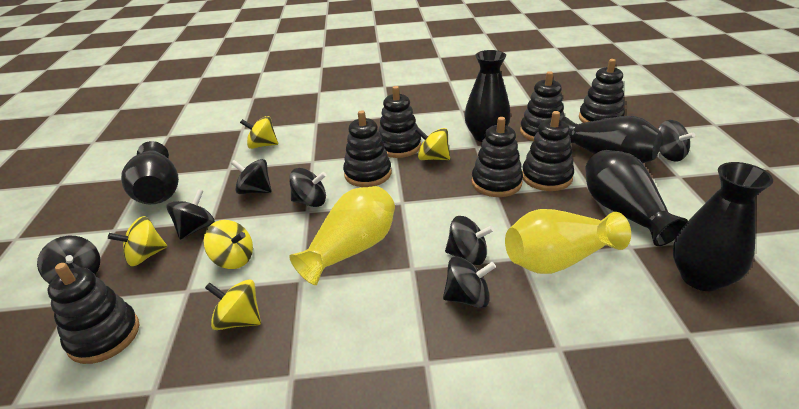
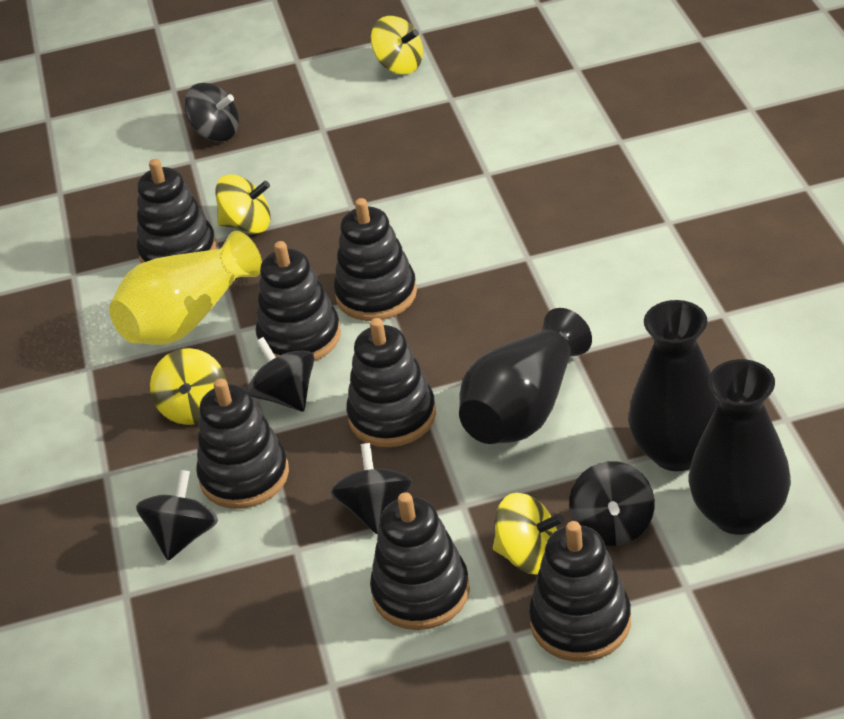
black spinning top: 7 -> 5
black vase: 5 -> 3
yellow spinning top: 5 -> 4
yellow vase: 2 -> 1

